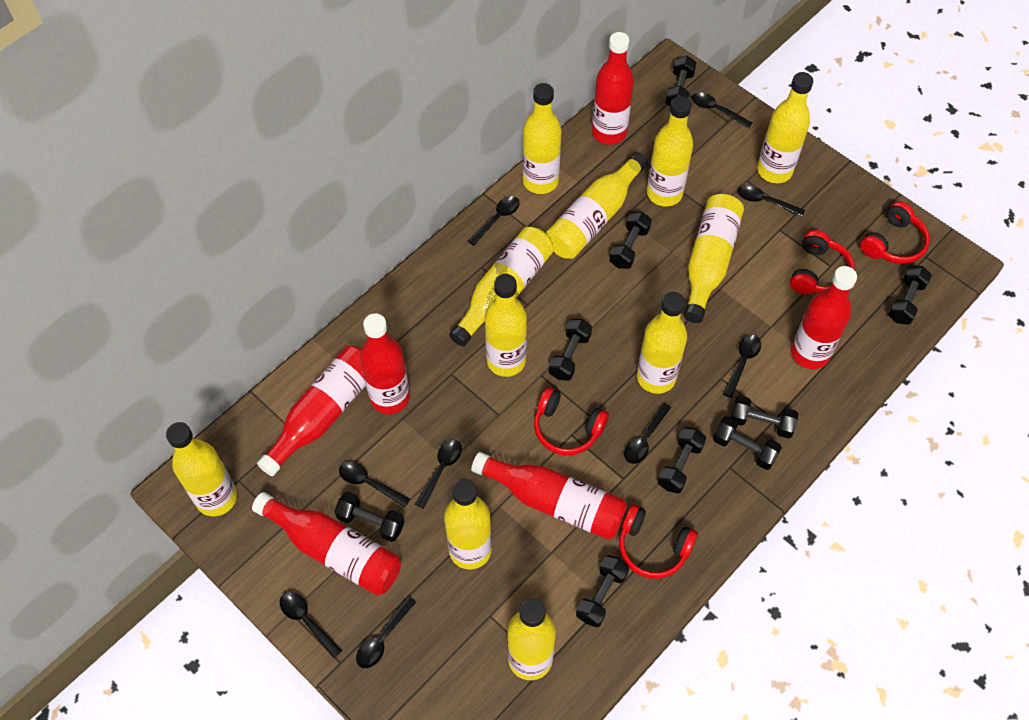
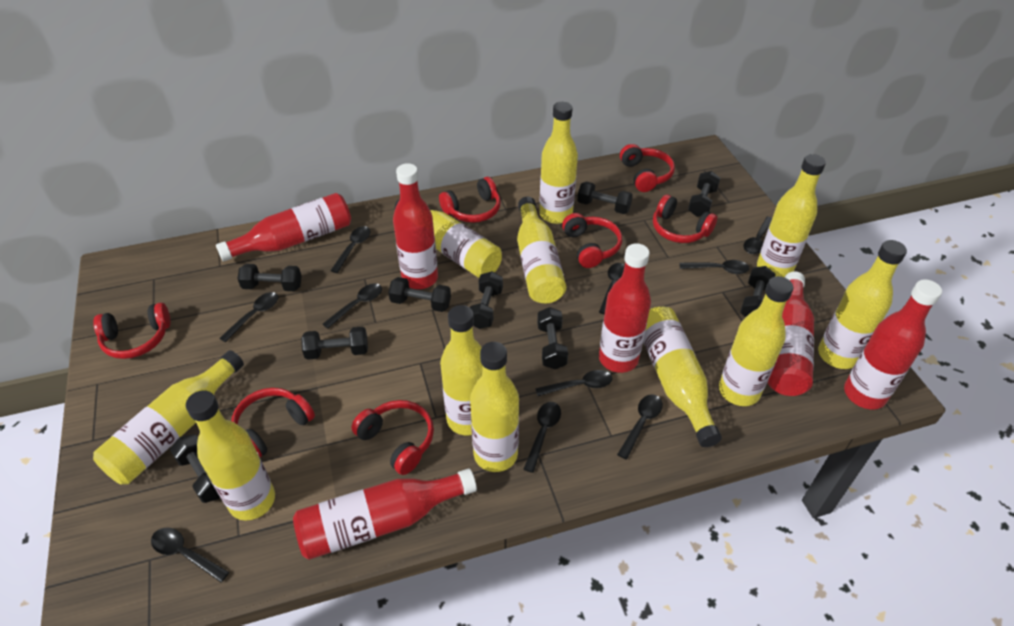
black spoon: 9 -> 10
red headphones: 4 -> 7

